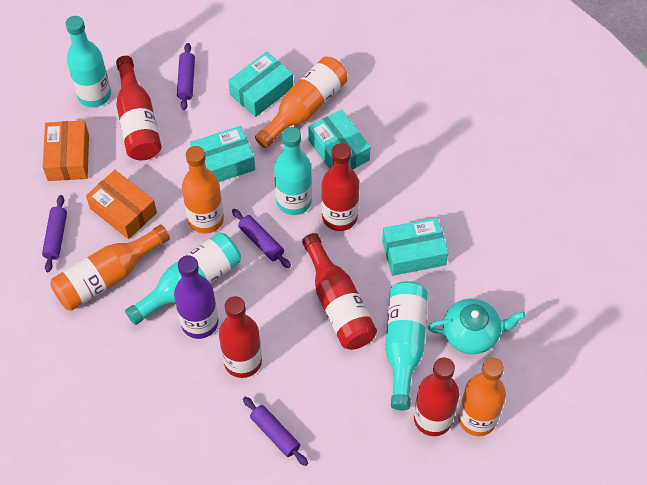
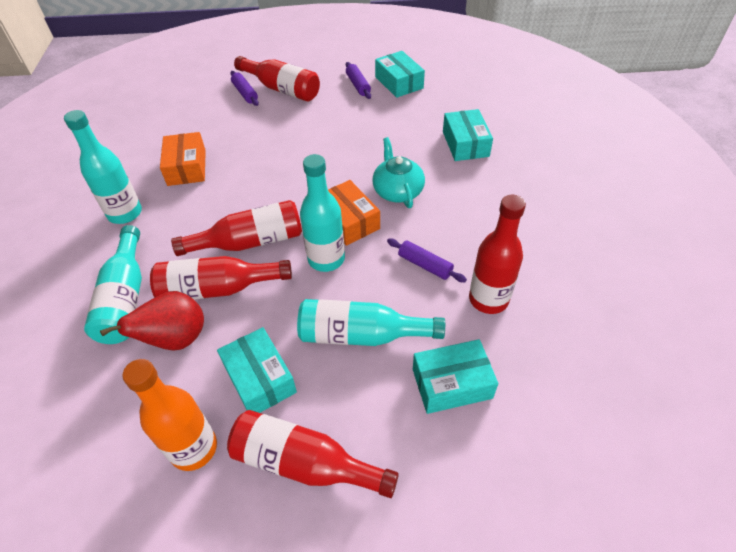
orange bottle: 4 -> 1
purple bottle: 1 -> 0
purple rolling pin: 4 -> 3
red pear: 0 -> 1

